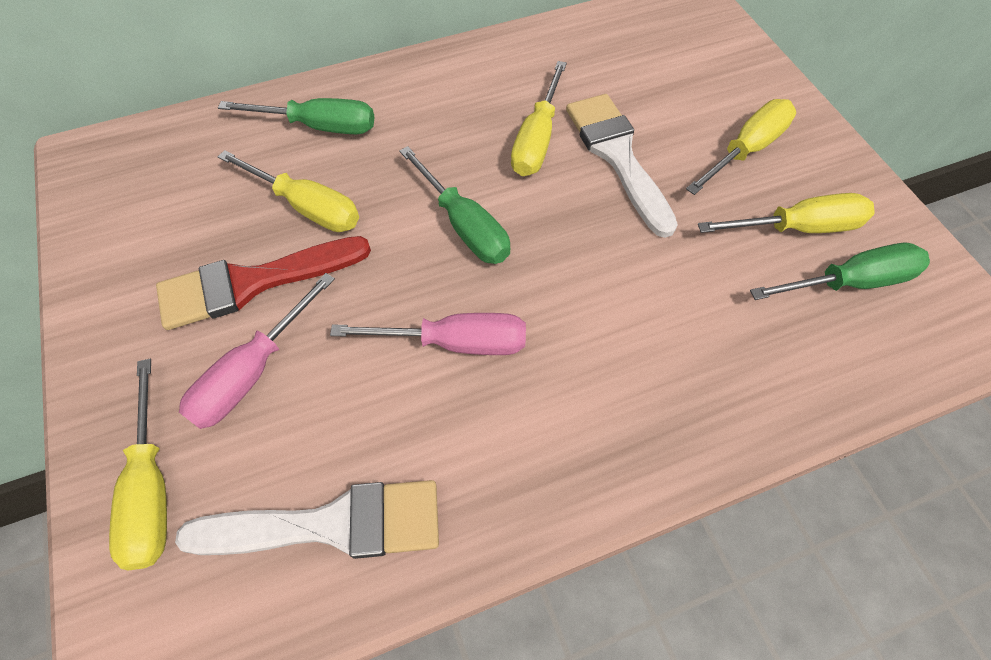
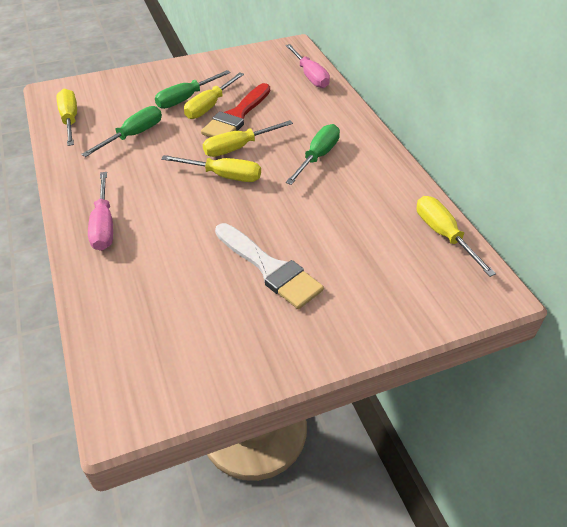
white brush: 2 -> 1

